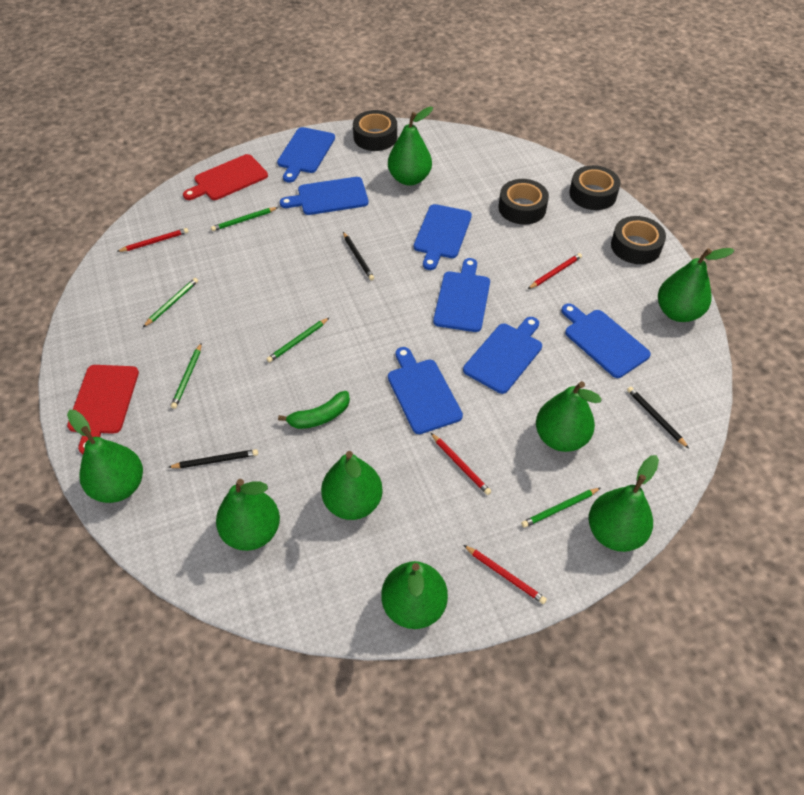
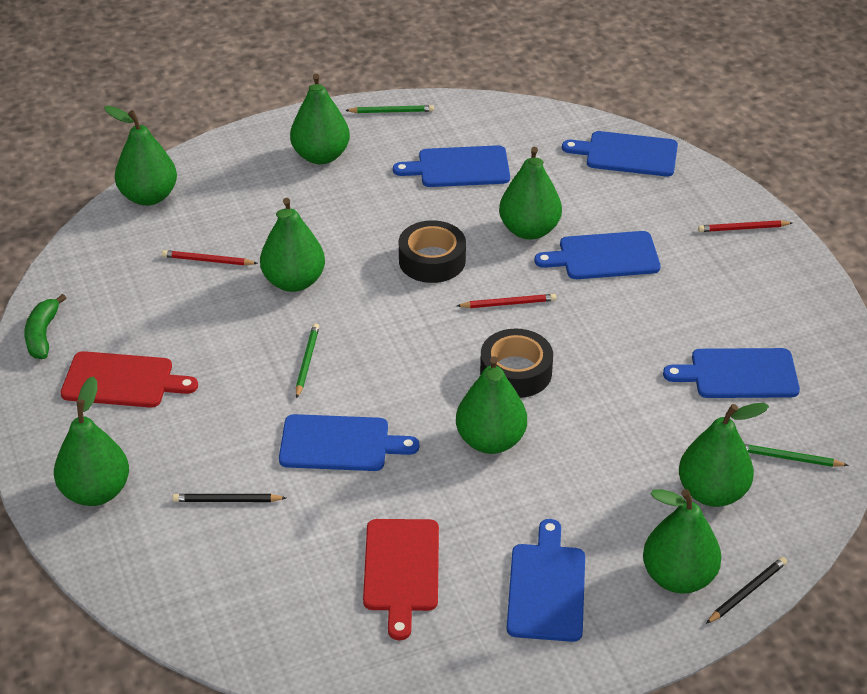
black pencil: 3 -> 2
black tape: 4 -> 2
blue cutting board: 7 -> 6
green pencil: 5 -> 3
red pencil: 4 -> 3

